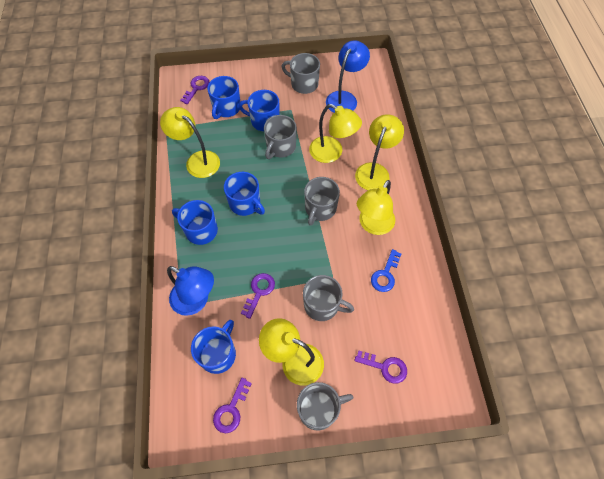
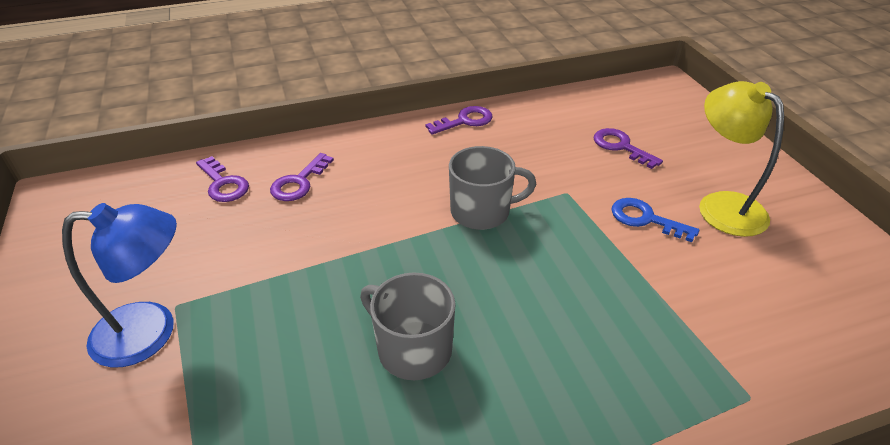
blue lamp: 2 -> 1
blue mug: 5 -> 0
grey mug: 5 -> 2
yellow lamp: 5 -> 1

